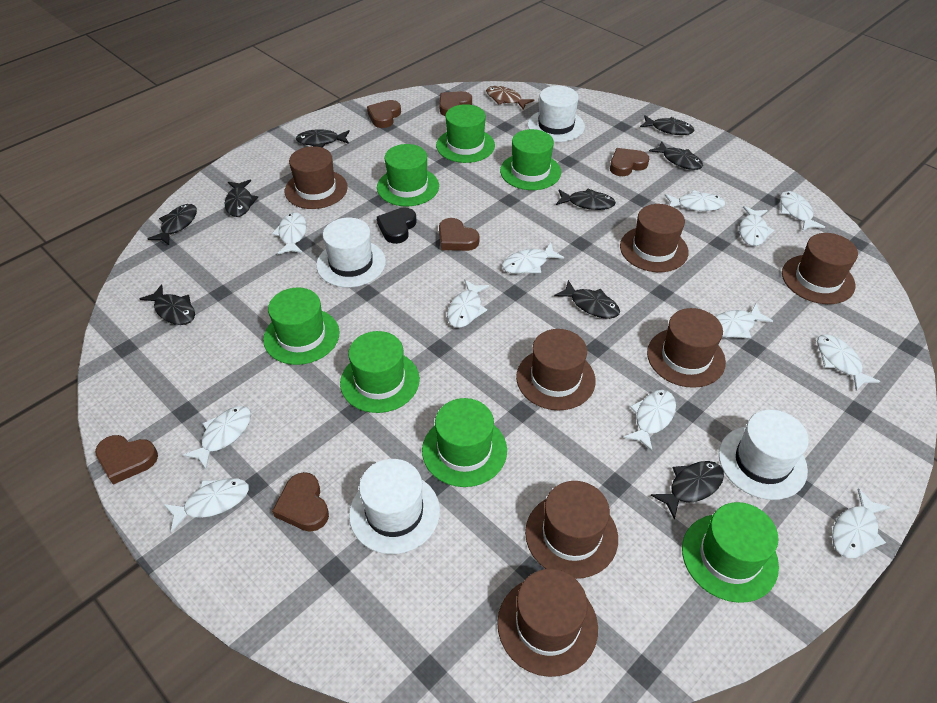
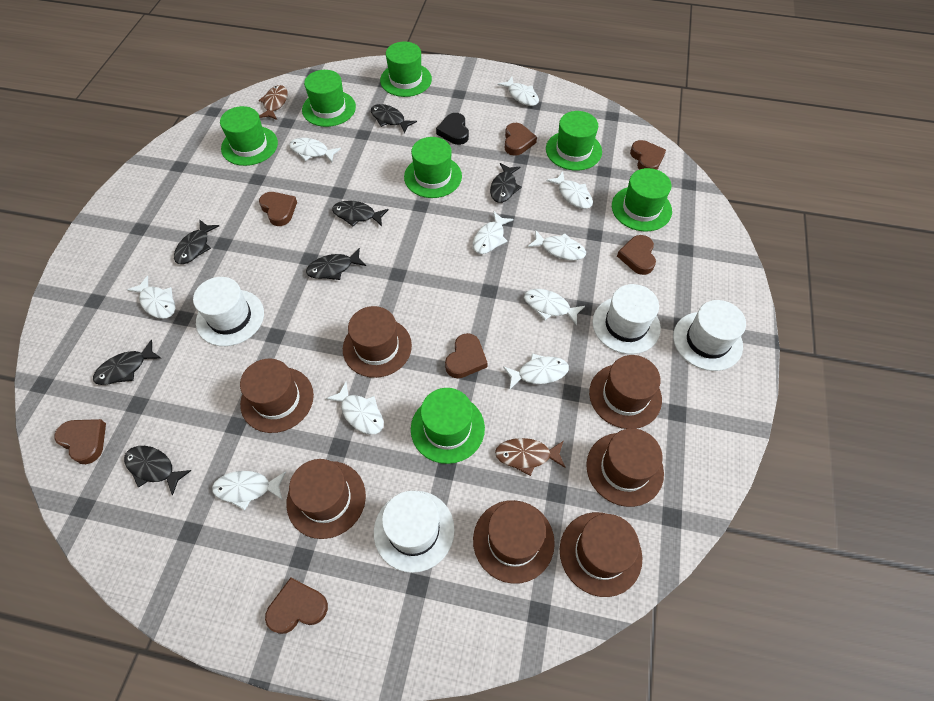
black fish: 9 -> 7
brown fish: 1 -> 2
brown heart: 6 -> 7
white fish: 12 -> 10

